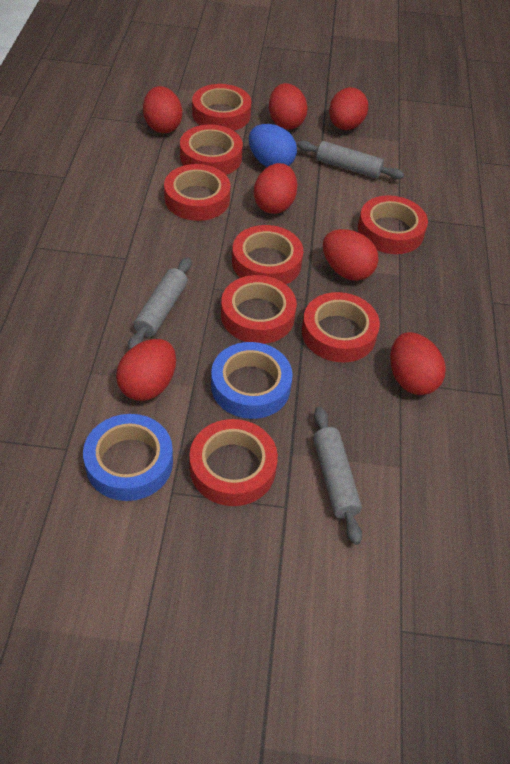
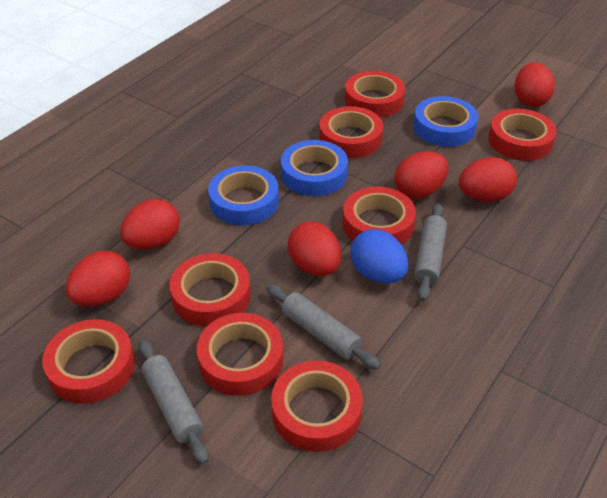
blue tape: 2 -> 3
red egg: 7 -> 6

